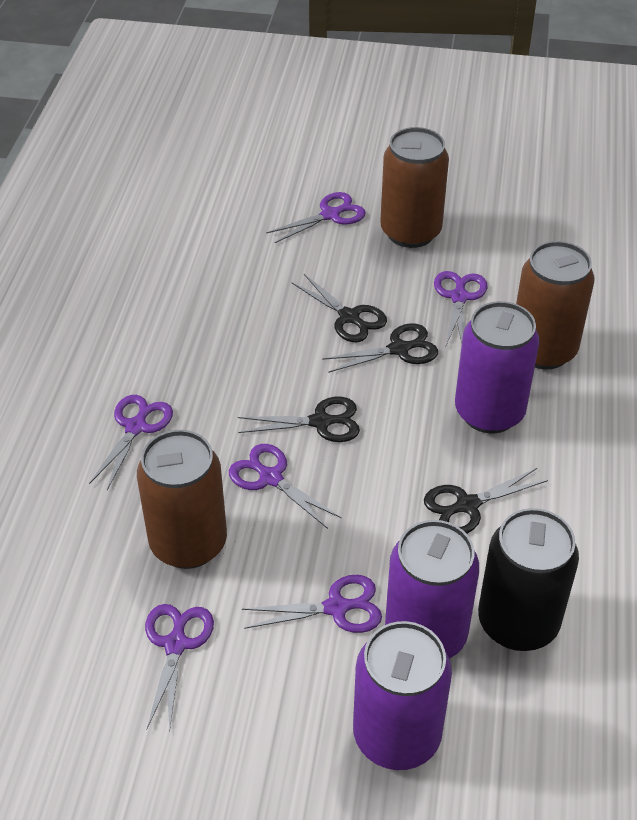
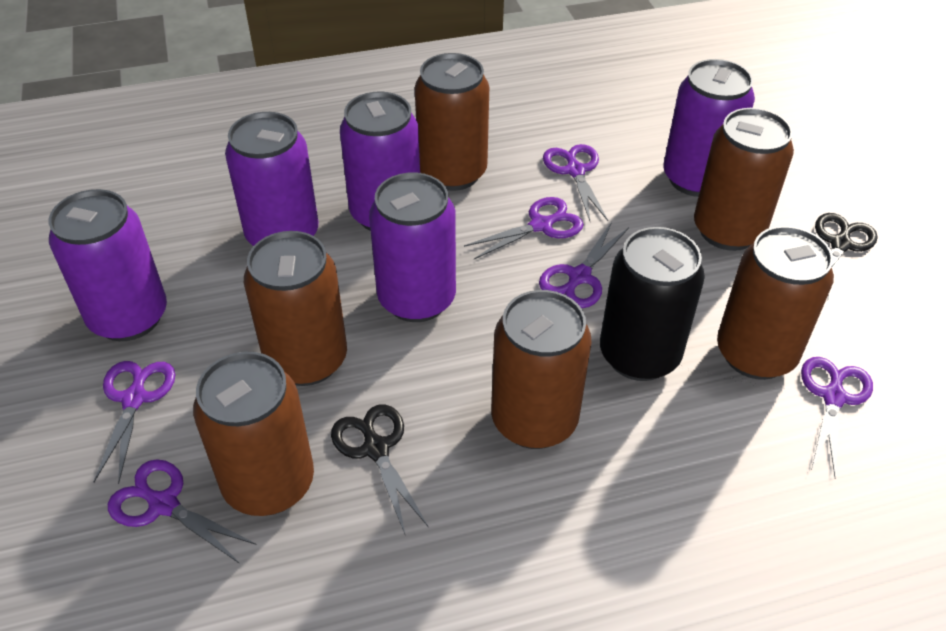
black scissors: 4 -> 2
brown can: 3 -> 6
purple can: 3 -> 5

